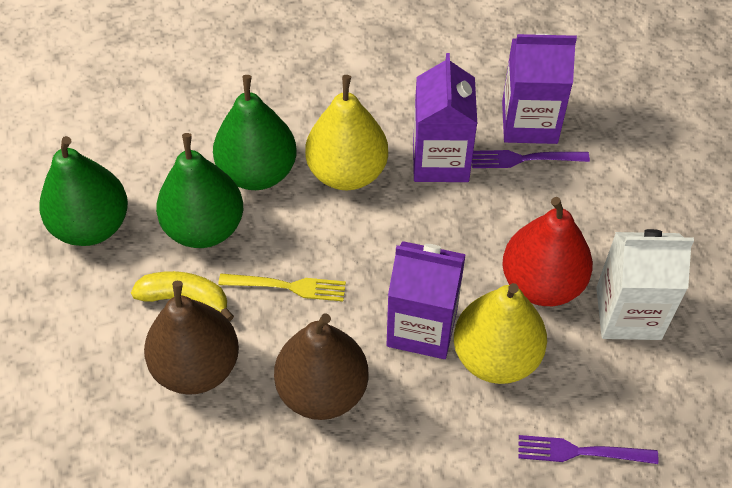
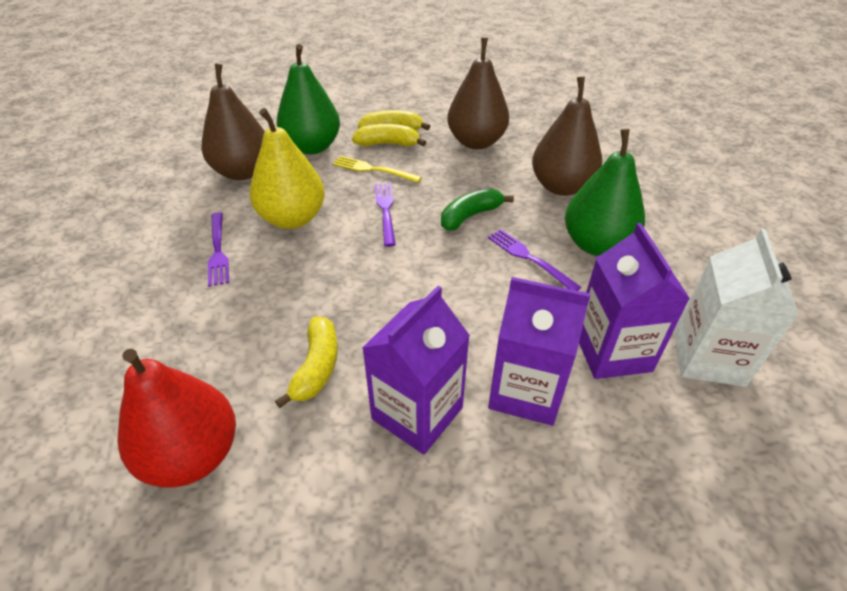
brown pear: 2 -> 3
green banana: 0 -> 1
green pear: 3 -> 2
purple fork: 2 -> 3
yellow banana: 1 -> 3
yellow pear: 2 -> 1

